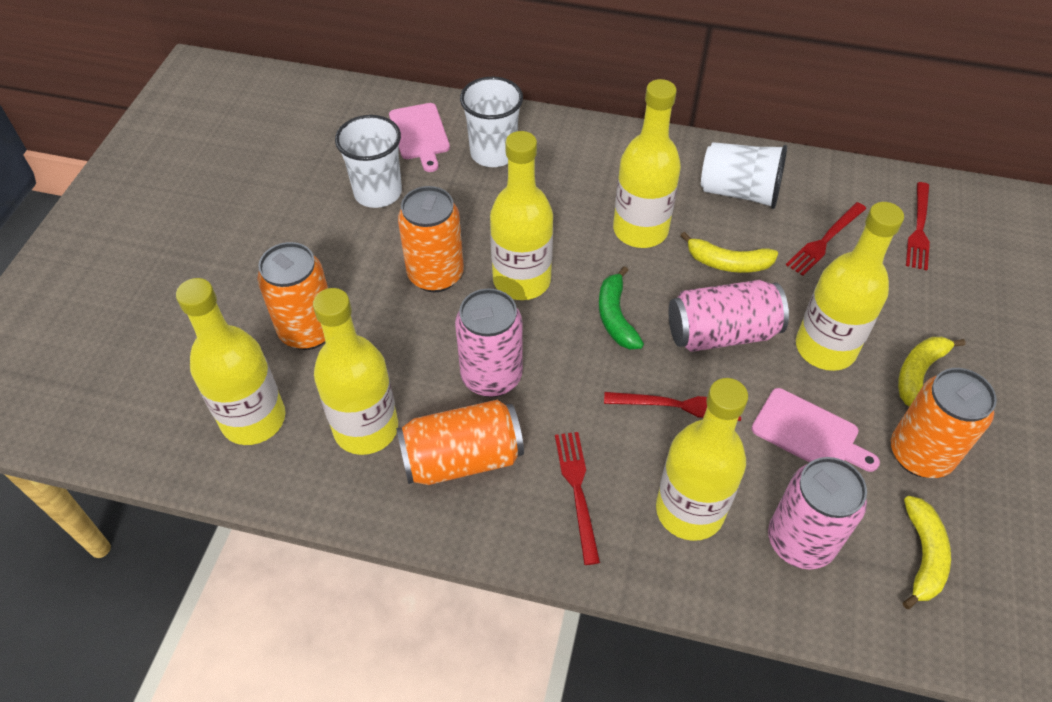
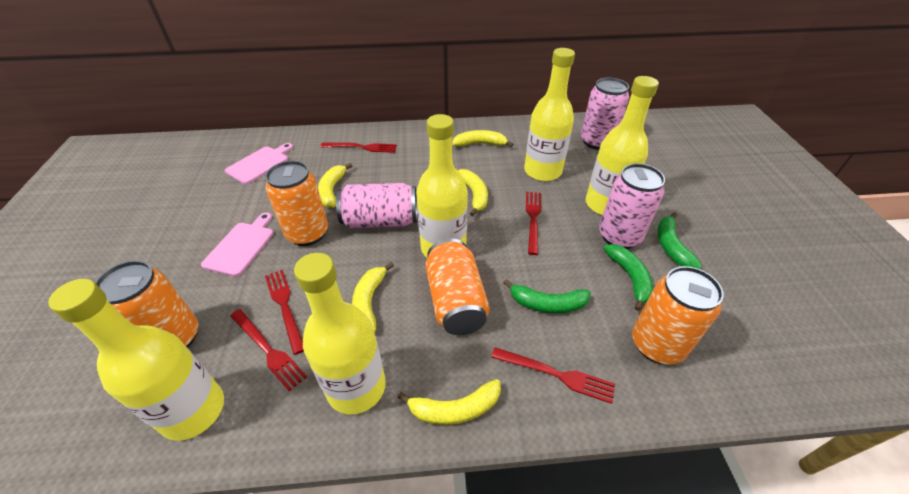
green banana: 1 -> 3
red fork: 4 -> 5
white cup: 3 -> 0
yellow banana: 3 -> 5
yellow bottle: 6 -> 5

